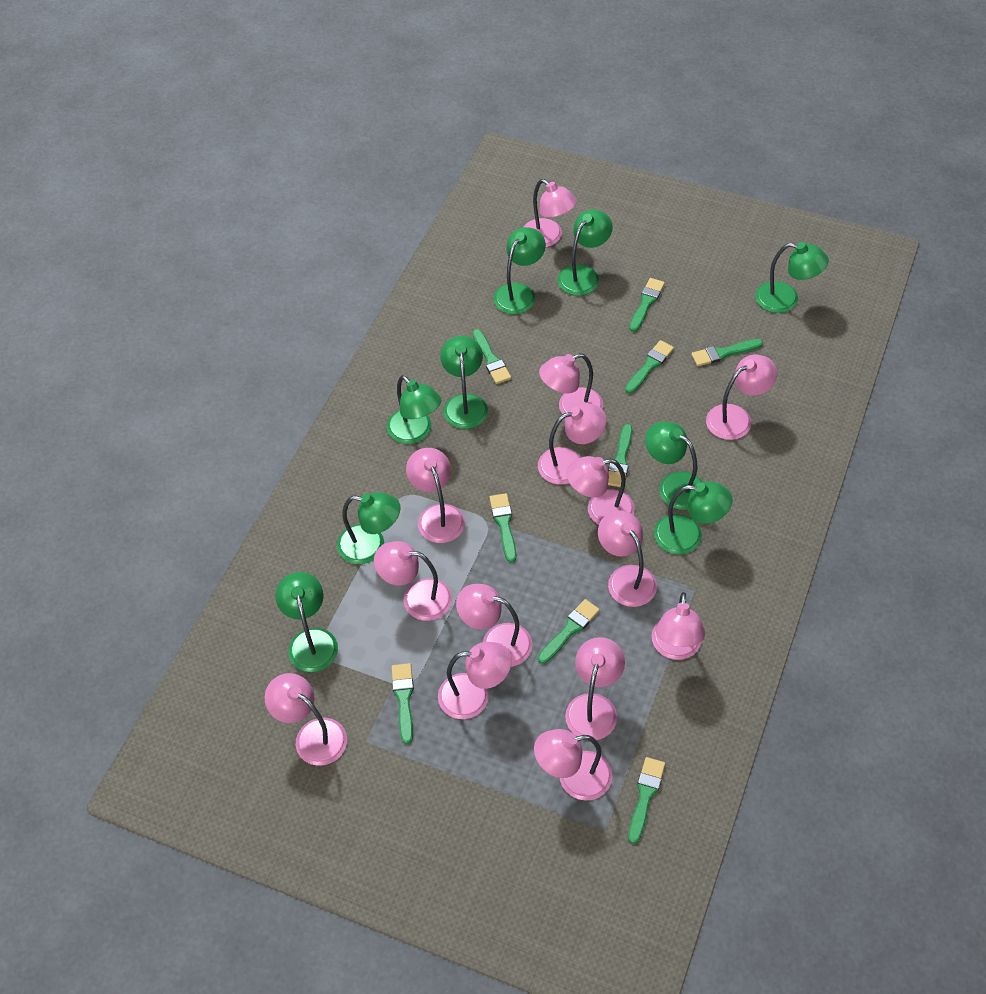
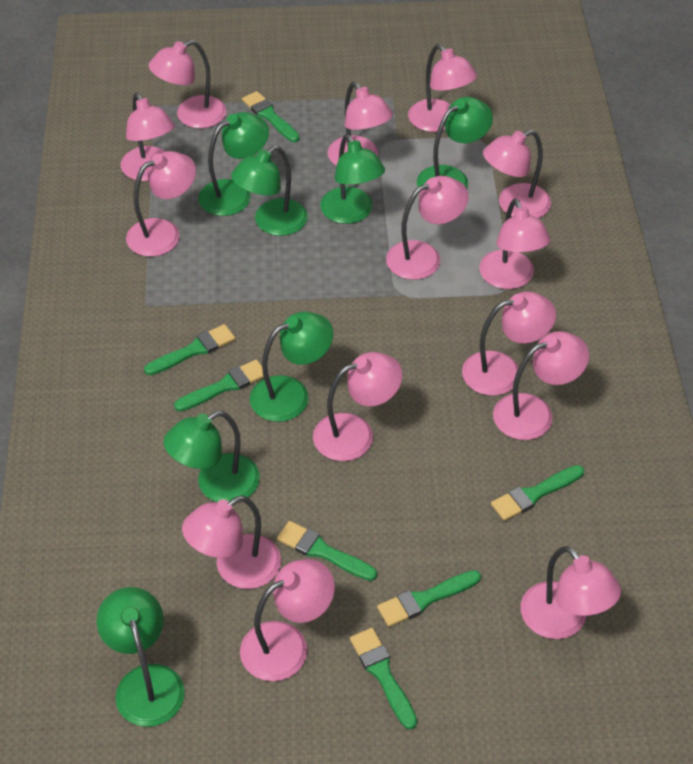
green brush: 9 -> 7
green lamp: 9 -> 7

